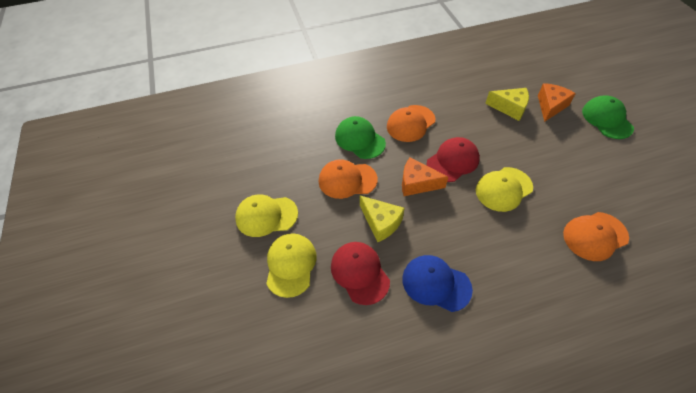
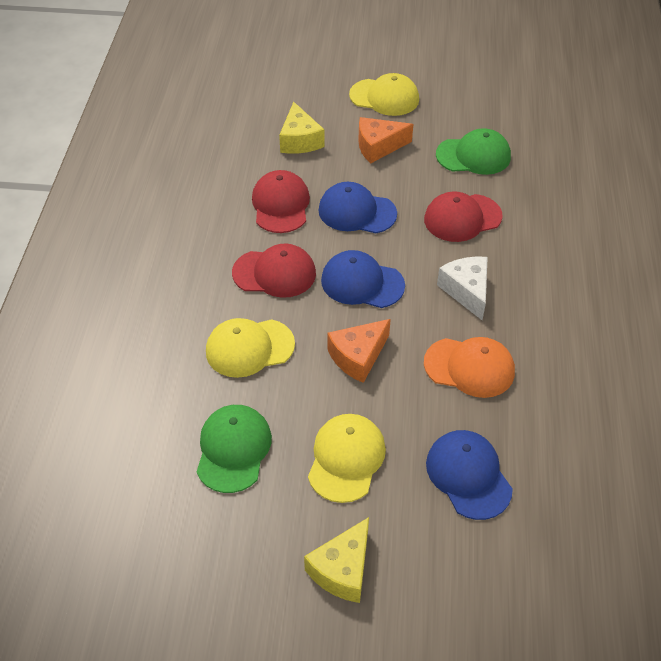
blue cap: 1 -> 3
orange cap: 3 -> 1
red cap: 2 -> 3
white cheese: 0 -> 1

